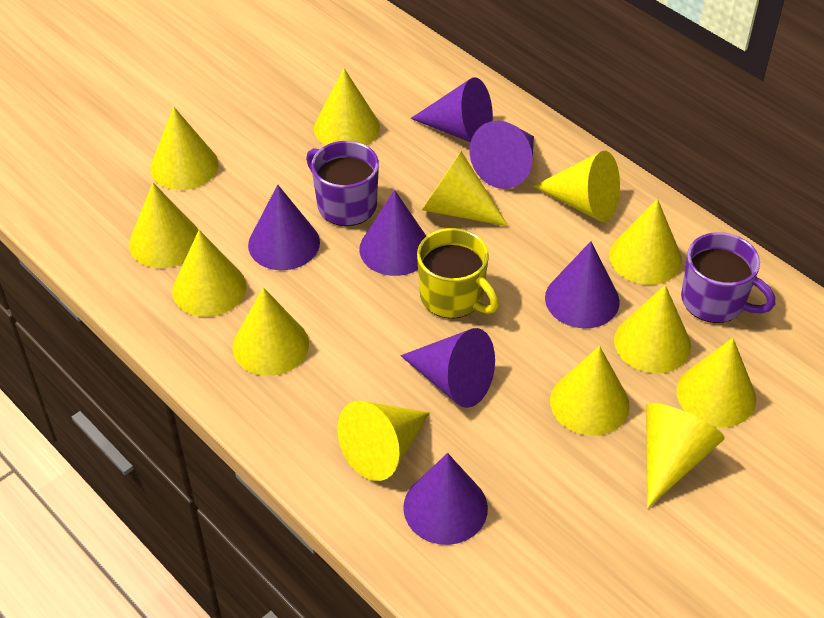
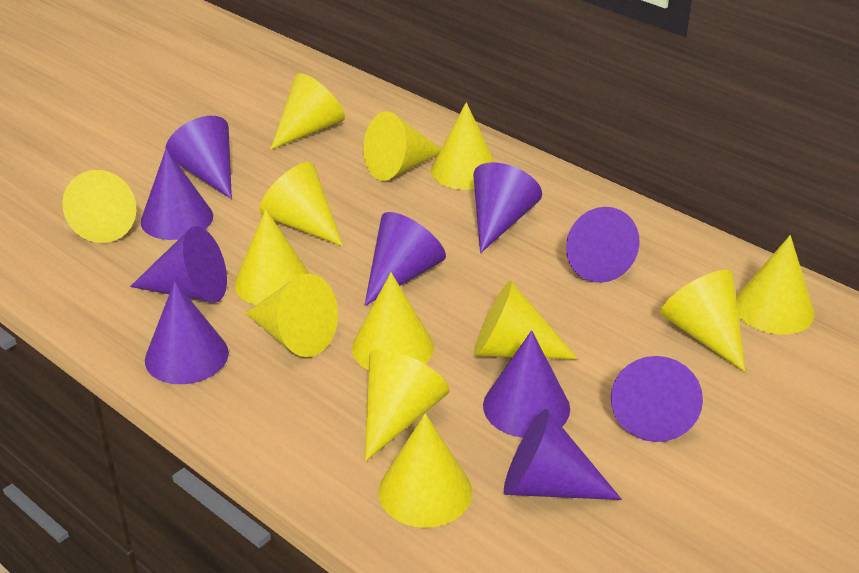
purple cone: 7 -> 10
purple mug: 2 -> 0
yellow mug: 1 -> 0

